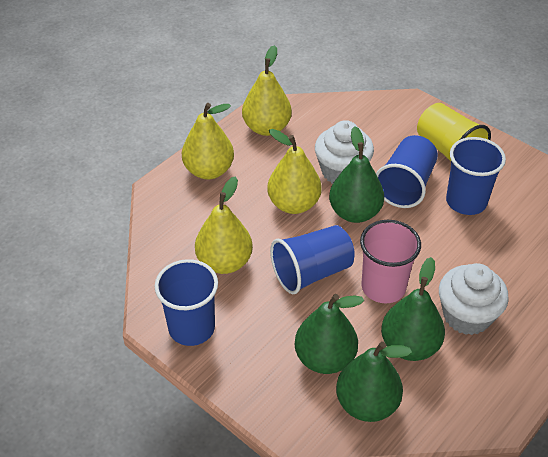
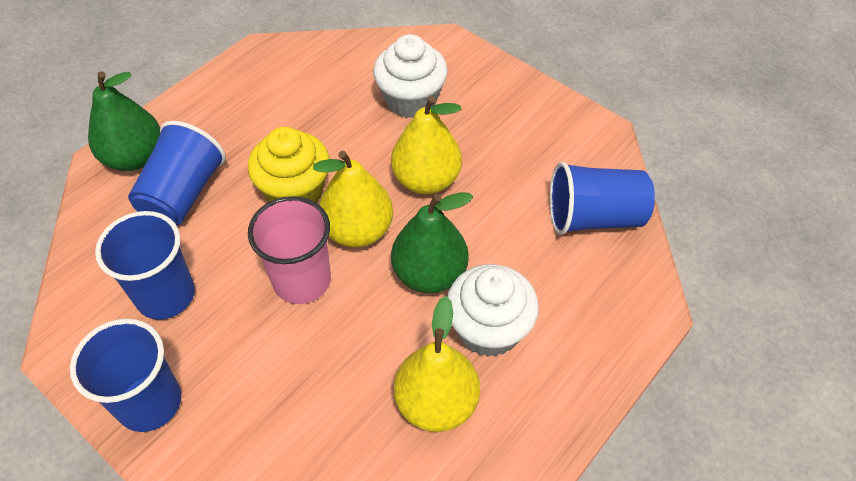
green pear: 4 -> 2
yellow cup: 1 -> 0
yellow cupcake: 0 -> 1
yellow pear: 4 -> 3

